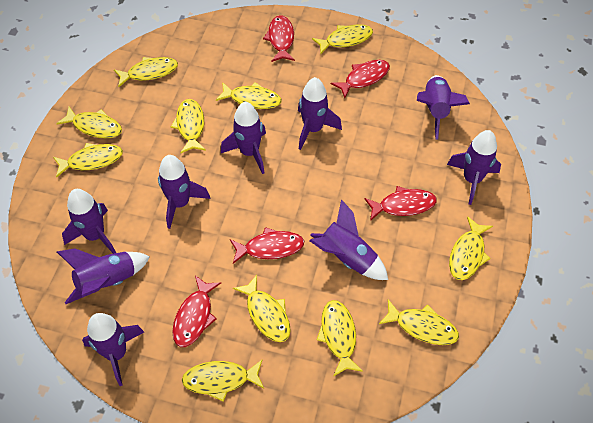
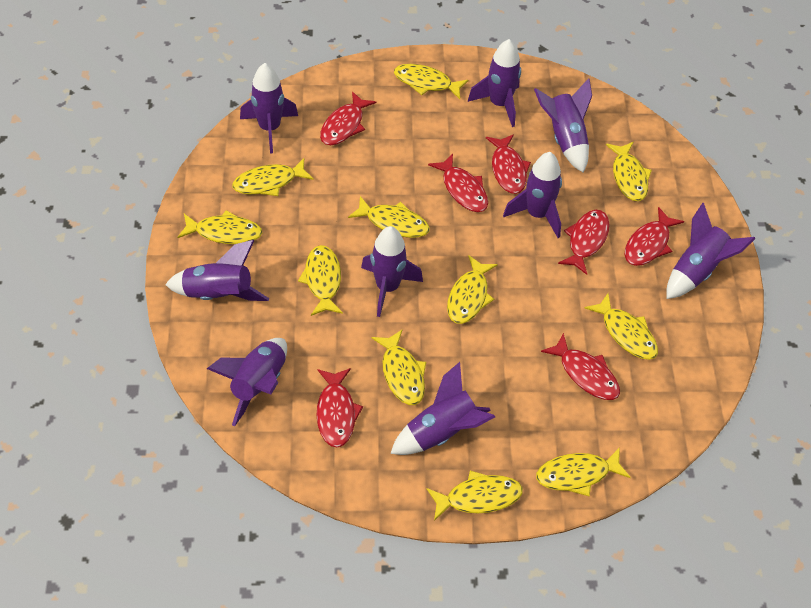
red fish: 5 -> 7

